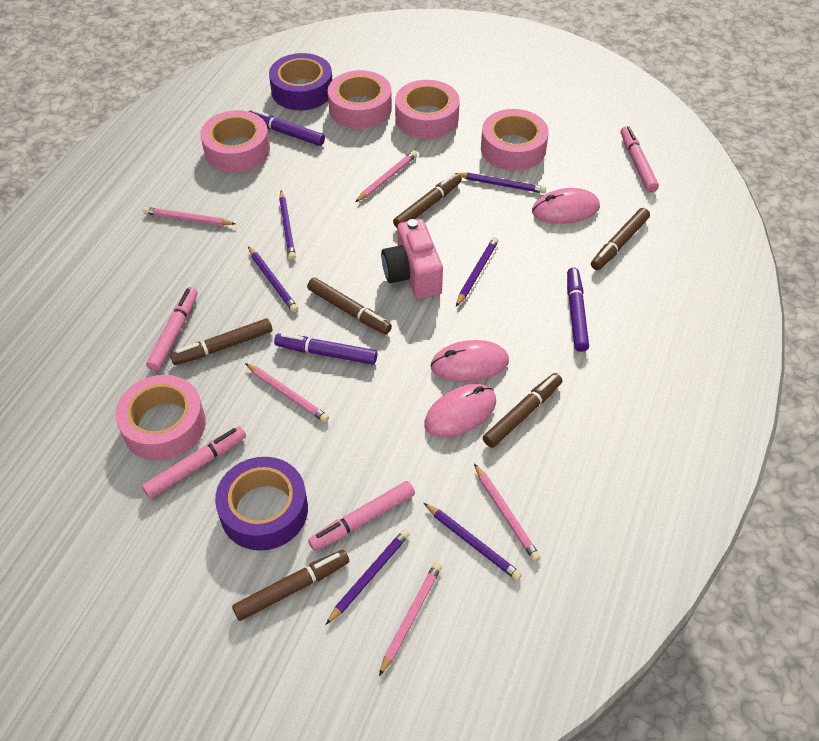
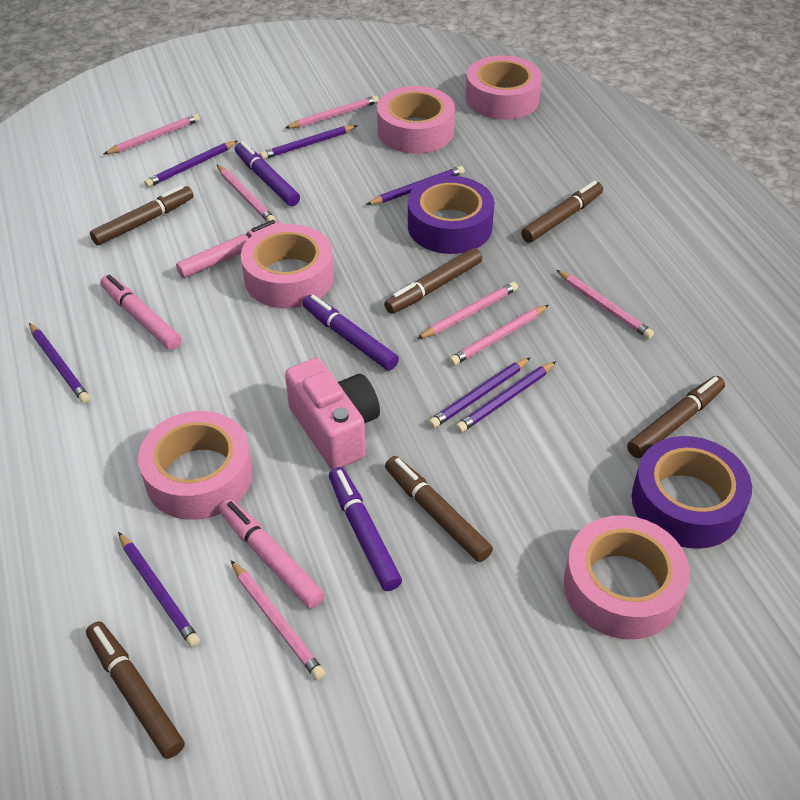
pink marker: 4 -> 3
pink mouse: 3 -> 0
pink pencil: 5 -> 7
purple pencil: 6 -> 7

